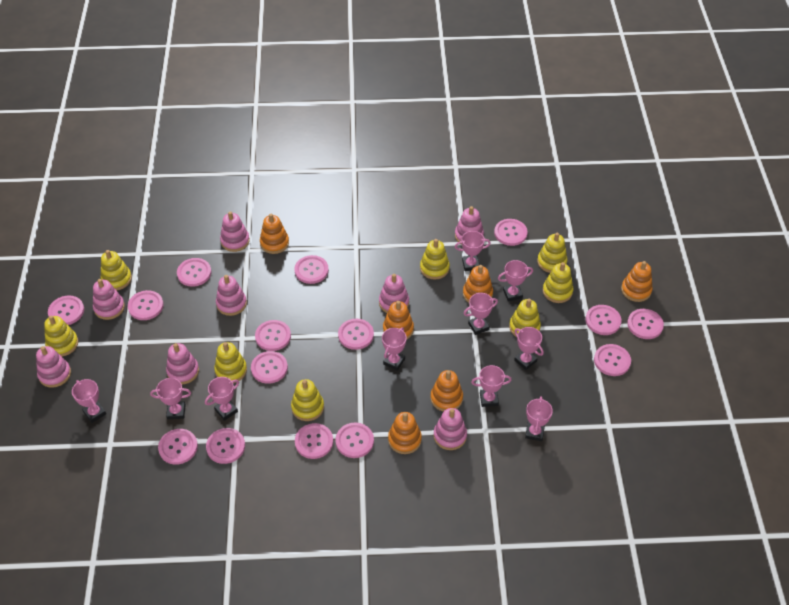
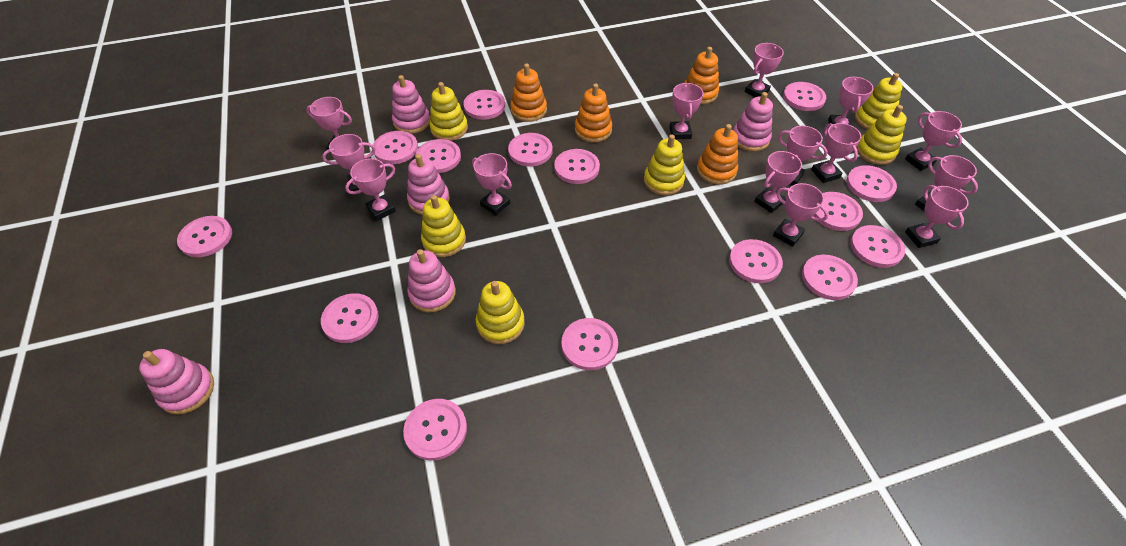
orange stacking toy: 6 -> 4
pink stacking toy: 8 -> 5
pink trophy: 10 -> 14
yellow stacking toy: 8 -> 6

